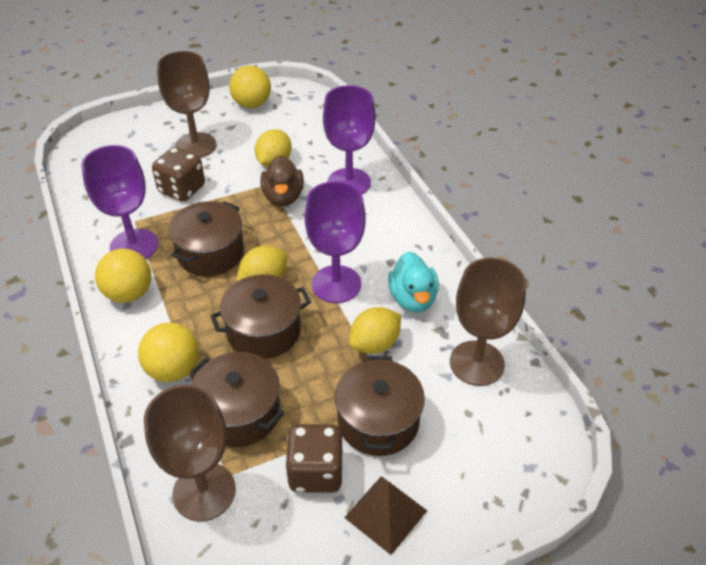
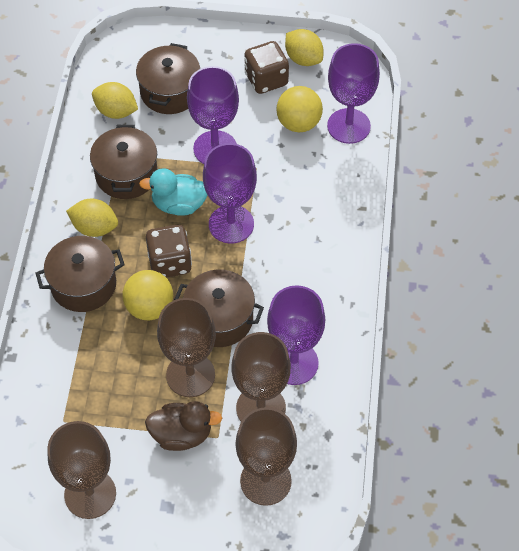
brown goblet: 3 -> 4
brown pyramid: 1 -> 0
purple goblet: 3 -> 4
yellow ball: 3 -> 2

